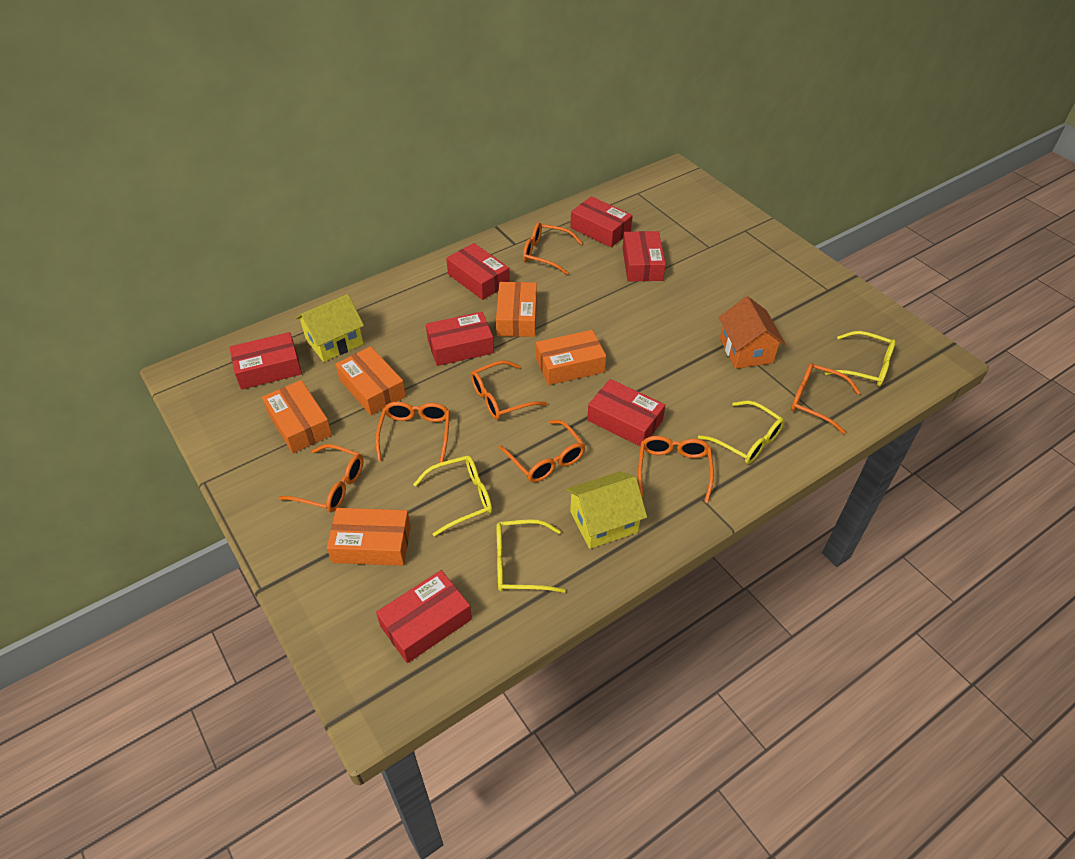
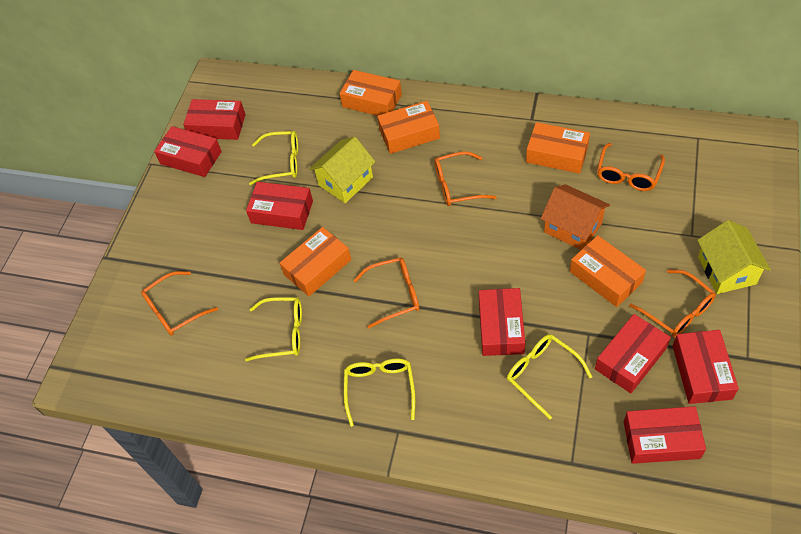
orange glasses: 7 -> 5

